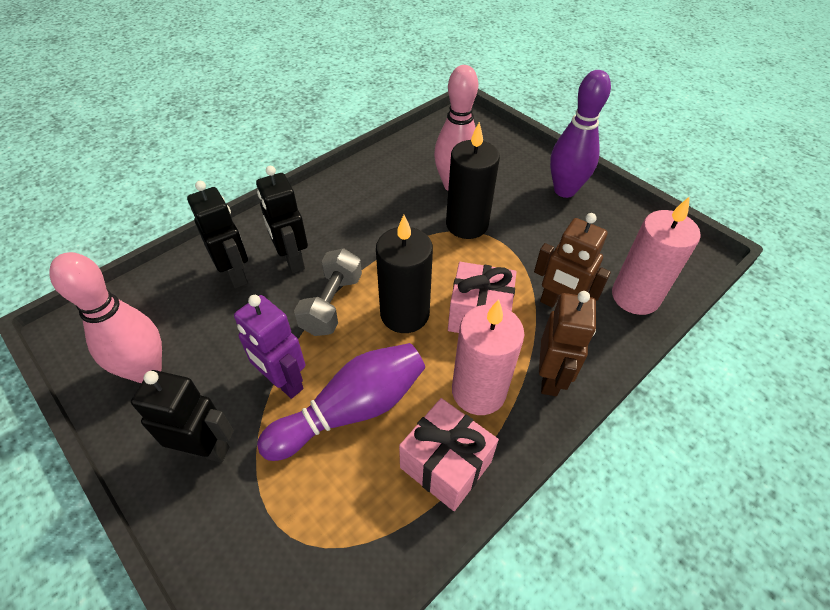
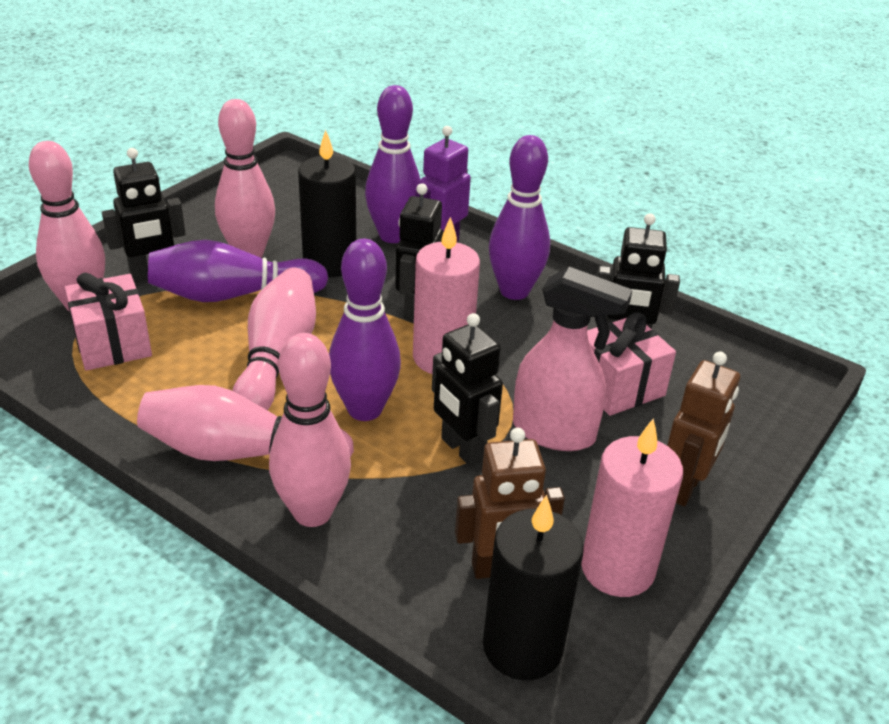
black robot: 3 -> 4
grey dumbbell: 1 -> 0
pink bowling pin: 2 -> 5
pink spray bottle: 0 -> 1
purple bowling pin: 2 -> 4

